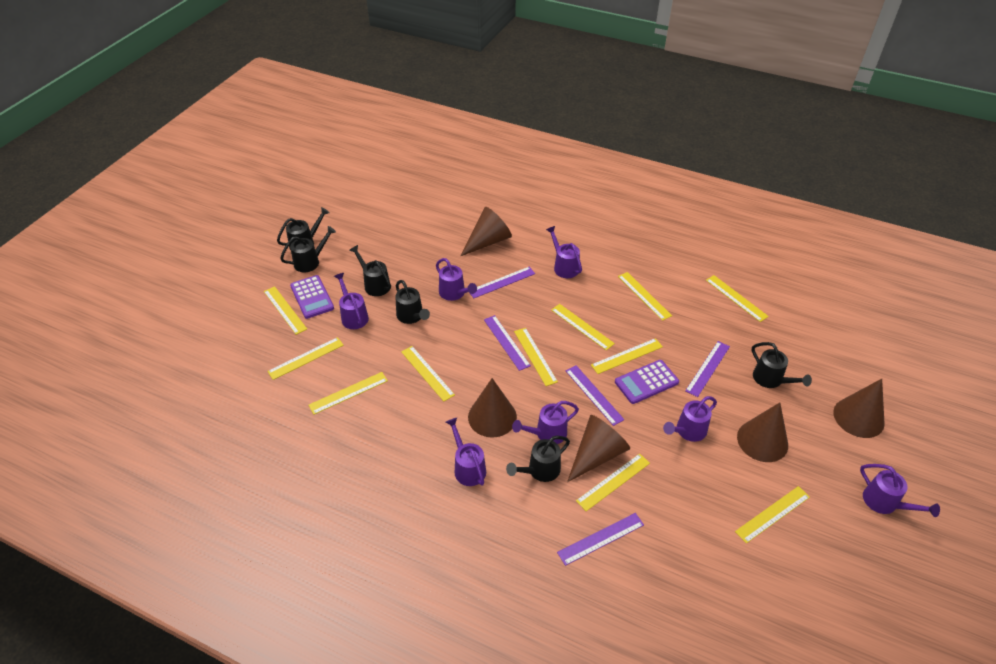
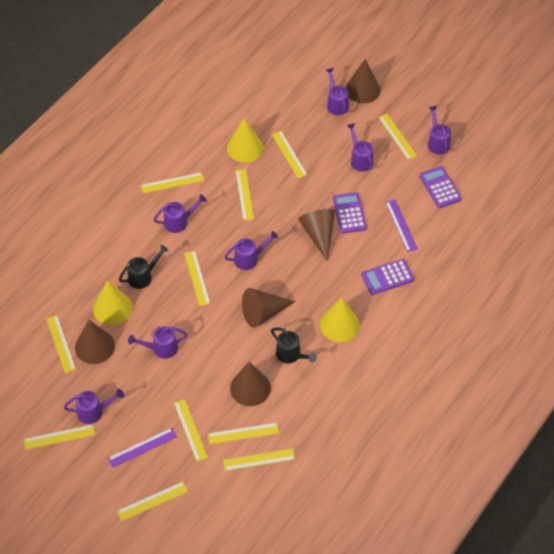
black watering can: 6 -> 2
purple calculator: 2 -> 3
purple ruler: 5 -> 2
yellow cone: 0 -> 3

